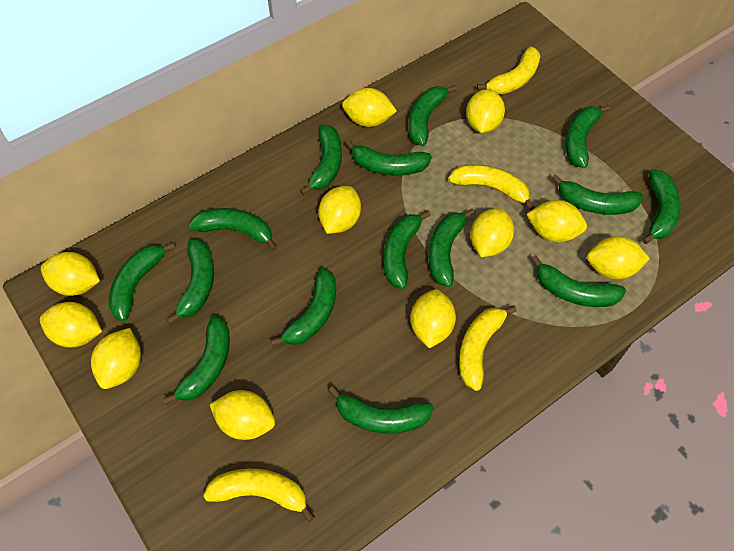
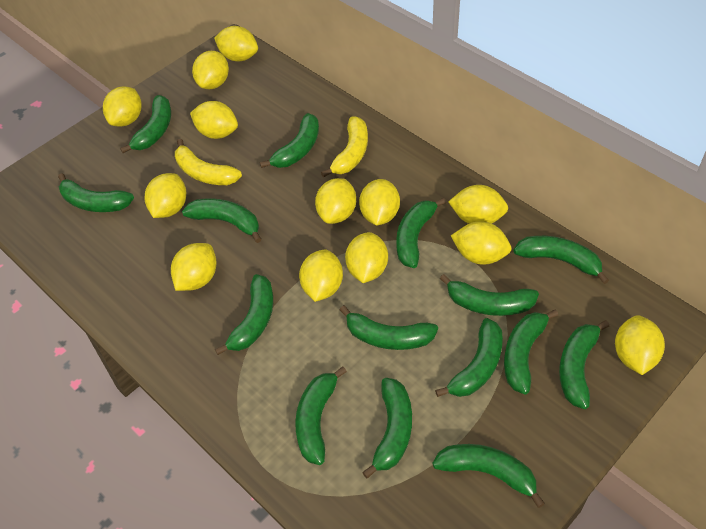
yellow banana: 4 -> 2
yellow lemon: 11 -> 13

